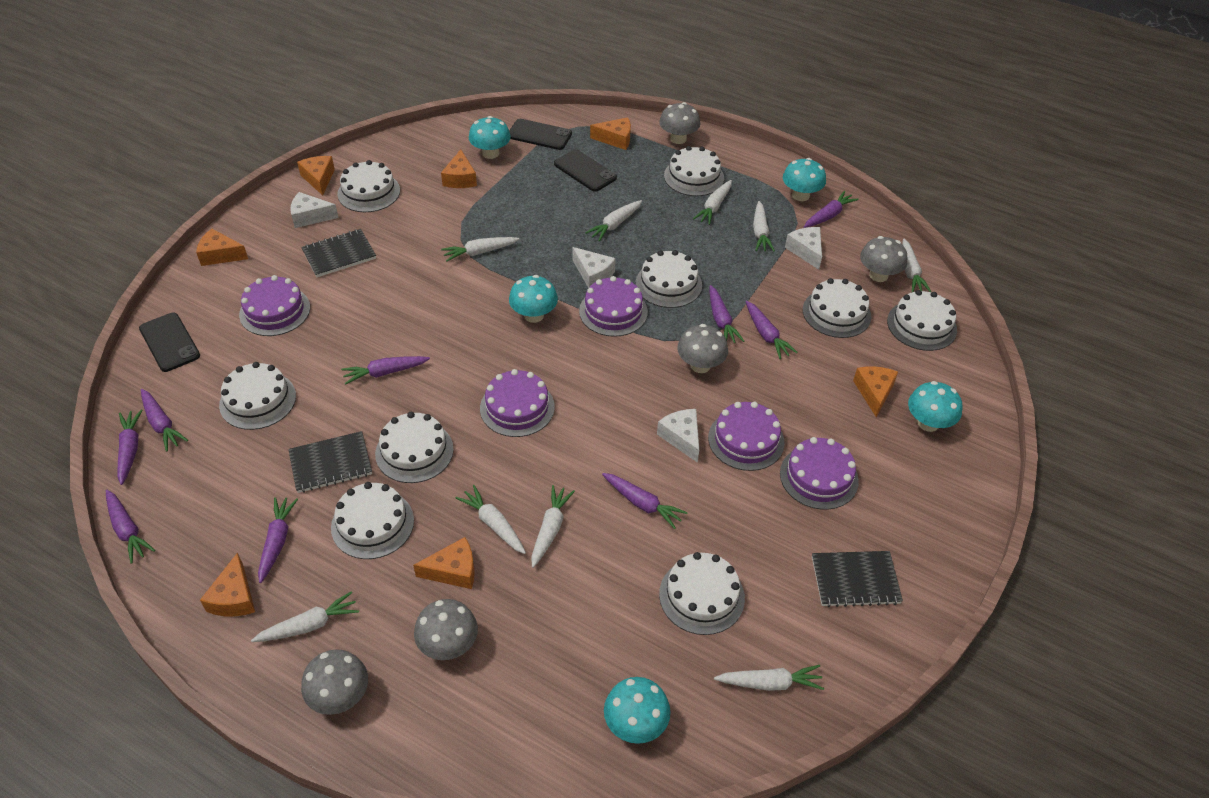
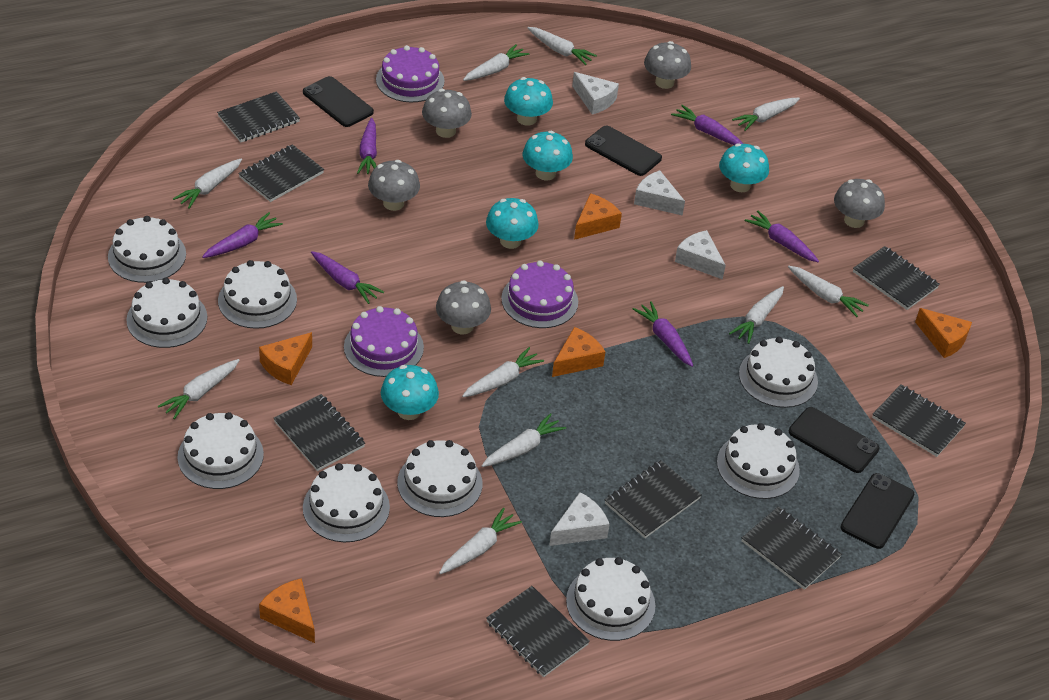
black notebook: 3 -> 8
black phone: 3 -> 4
orange cheese: 7 -> 5
purple cake: 5 -> 3
purple carrot: 9 -> 6
white carrot: 9 -> 10

